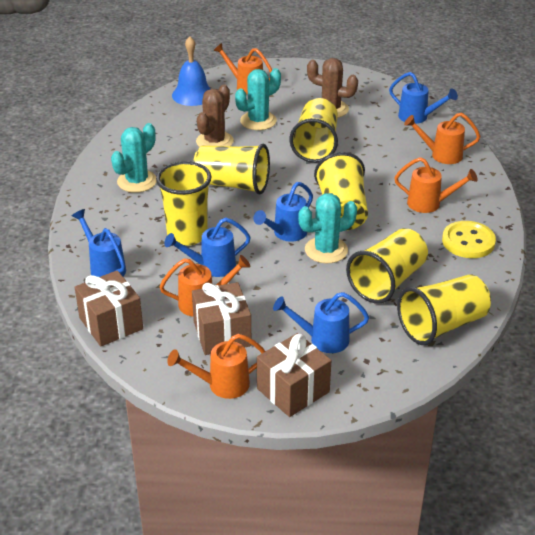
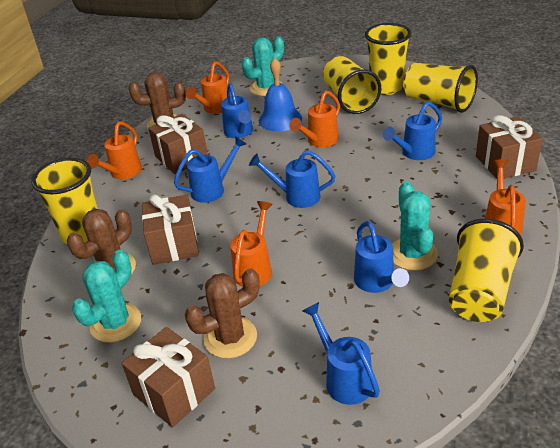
blue watering can: 5 -> 6
brown cactus: 2 -> 3
brown gift: 3 -> 4
yellow button: 1 -> 0
yellow cup: 6 -> 5

